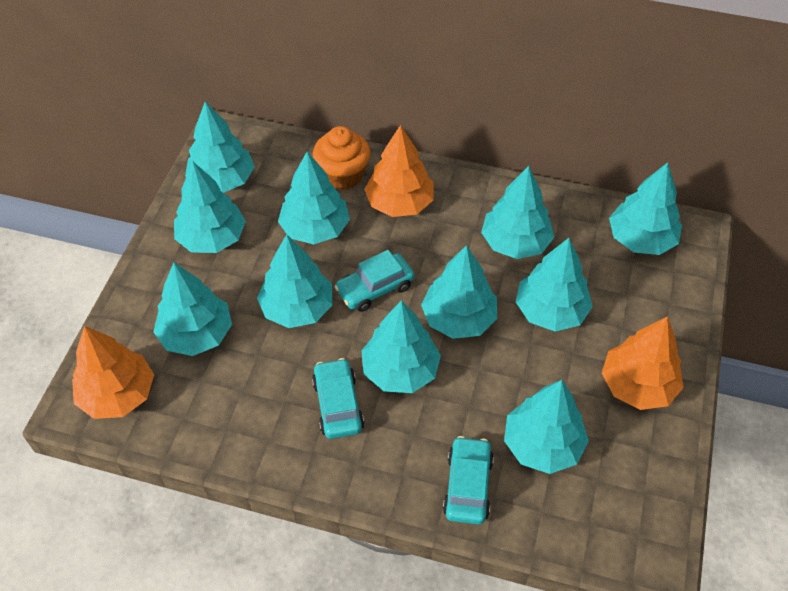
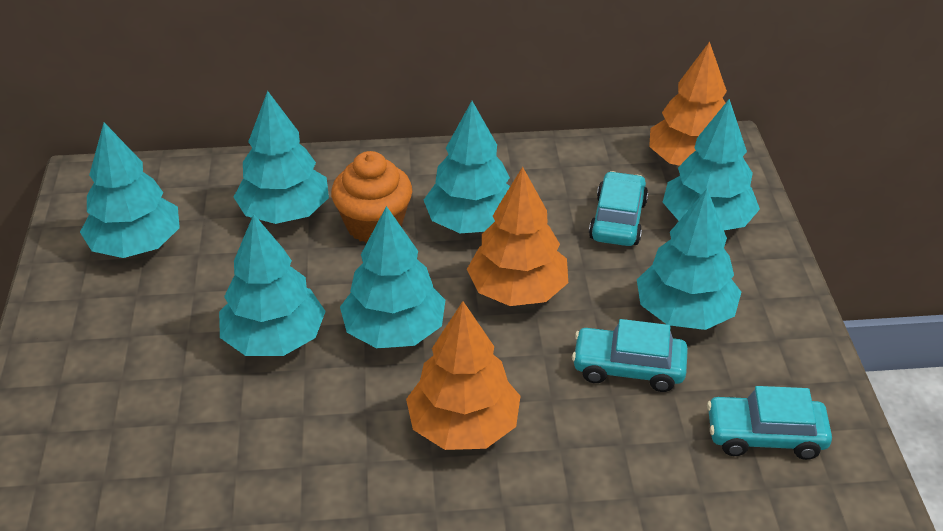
turquoise tree: 11 -> 7

